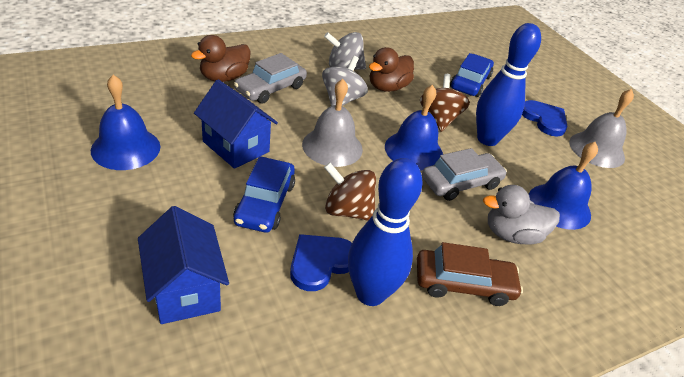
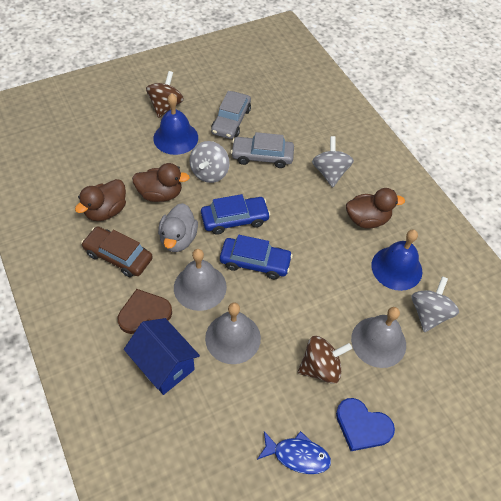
blue bell: 3 -> 2
blue bowling pin: 2 -> 0
blue fish: 0 -> 1
blue heart: 2 -> 1
blue house: 2 -> 1
brown duck: 2 -> 3
brown heart: 0 -> 1
grey bell: 2 -> 3
grey spinning top: 2 -> 3

